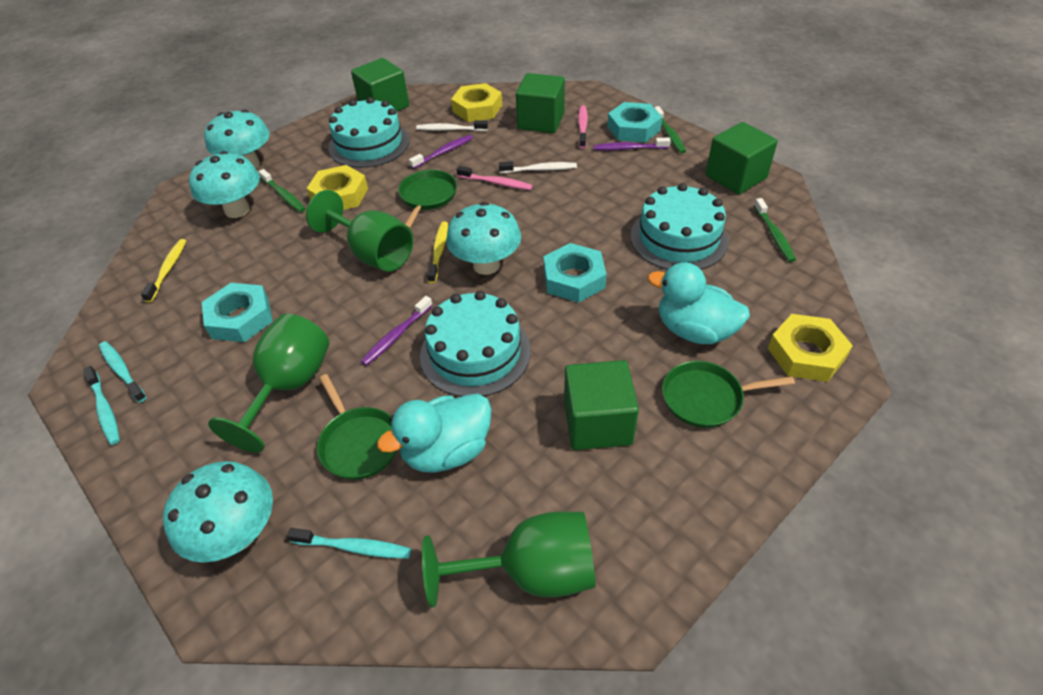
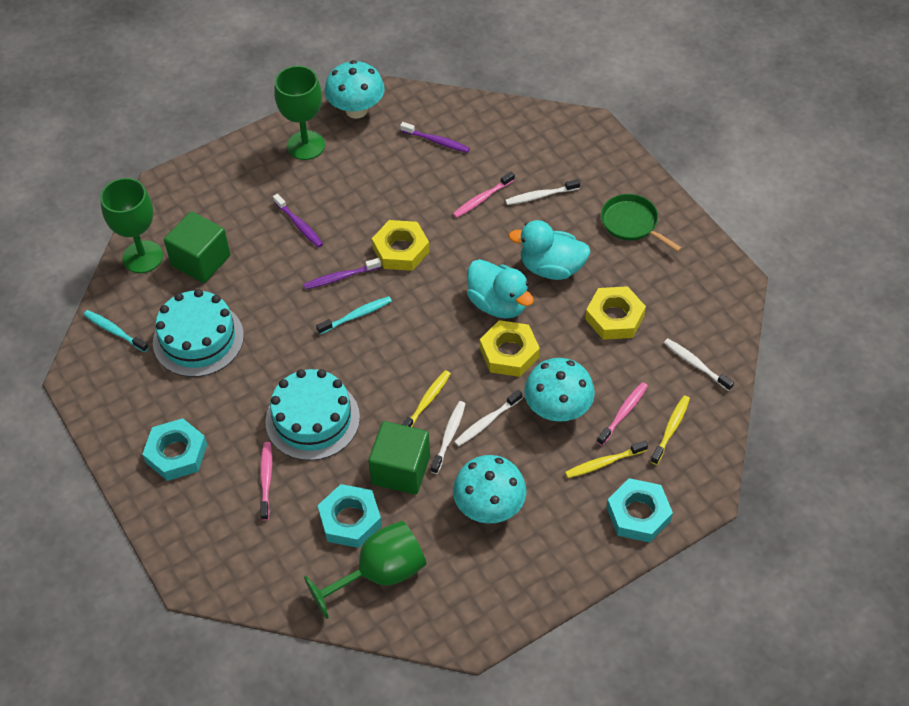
green cube: 4 -> 2
green pan: 3 -> 1
green toothbrush: 3 -> 0
pink toothbrush: 2 -> 3
turquoise cake: 3 -> 2
turquoise mushroom: 4 -> 3
turquoise toothbrush: 3 -> 2
white toothbrush: 2 -> 4
yellow toothbrush: 2 -> 3

